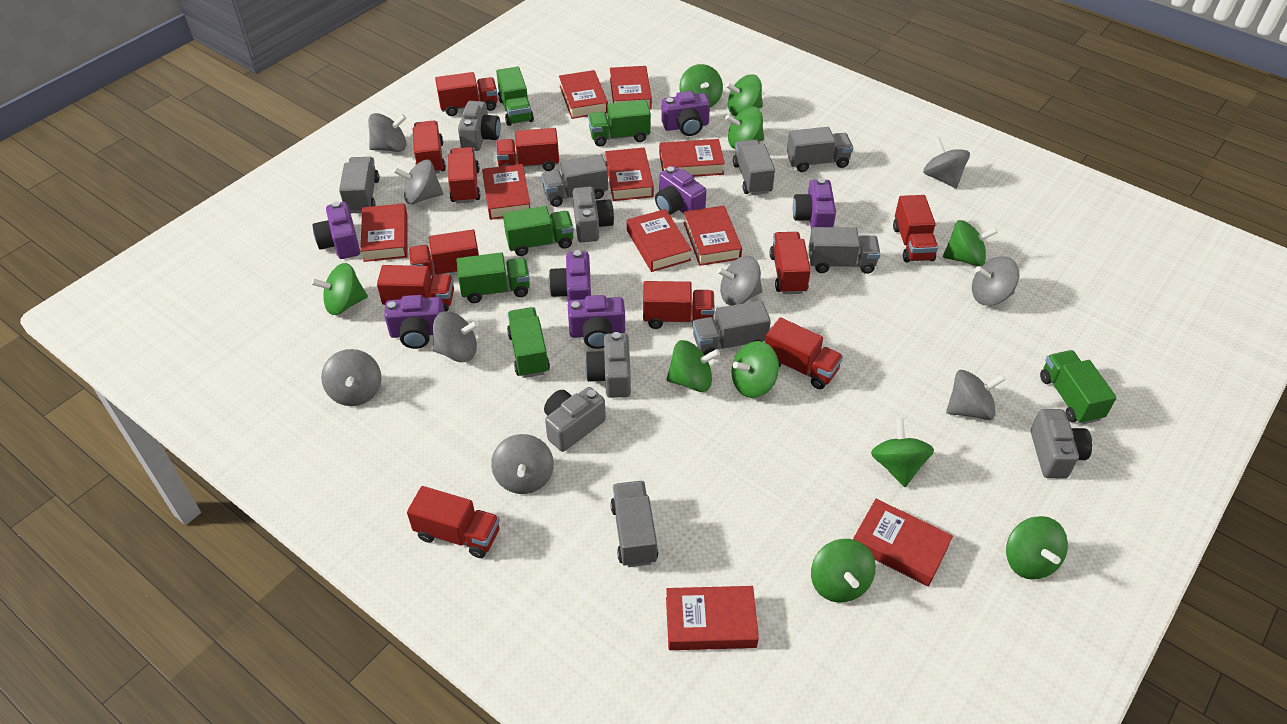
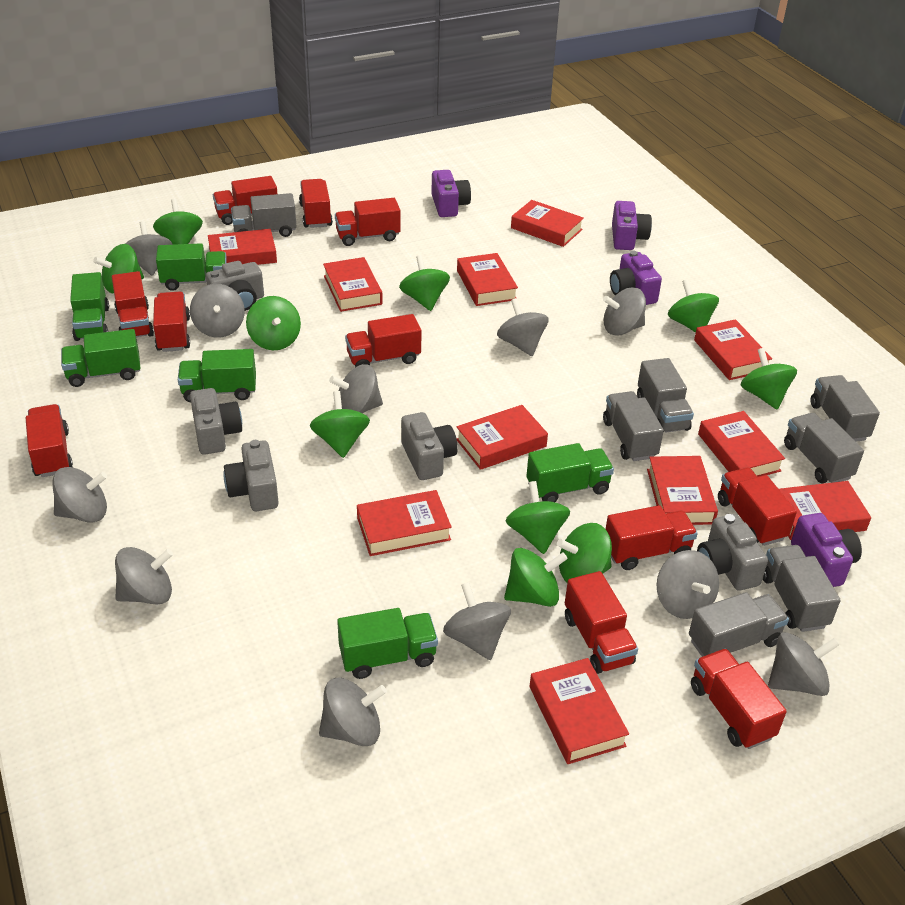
grey spinning top: 9 -> 11
purple camera: 7 -> 4
red book: 10 -> 11

